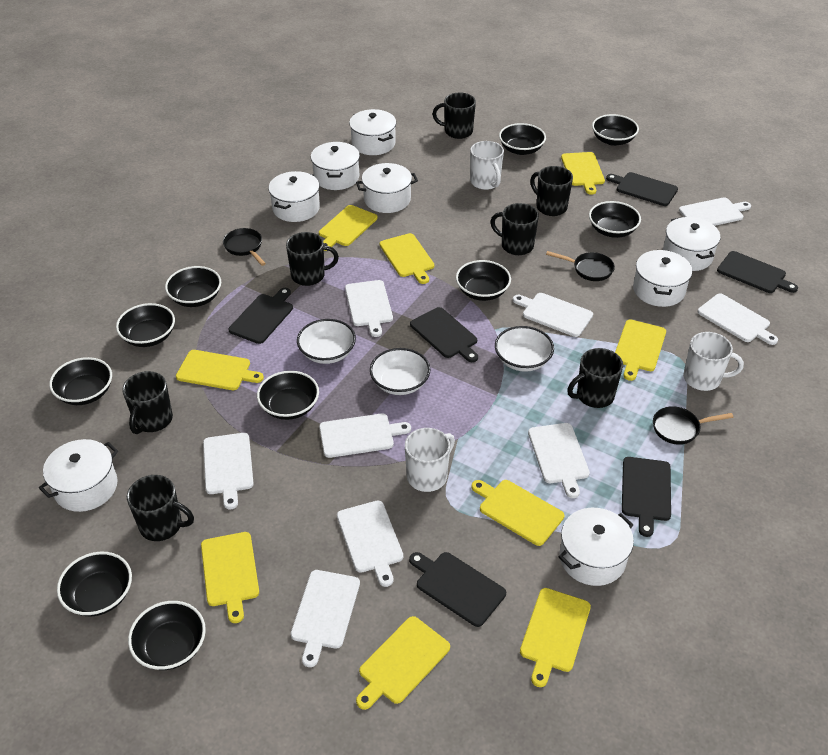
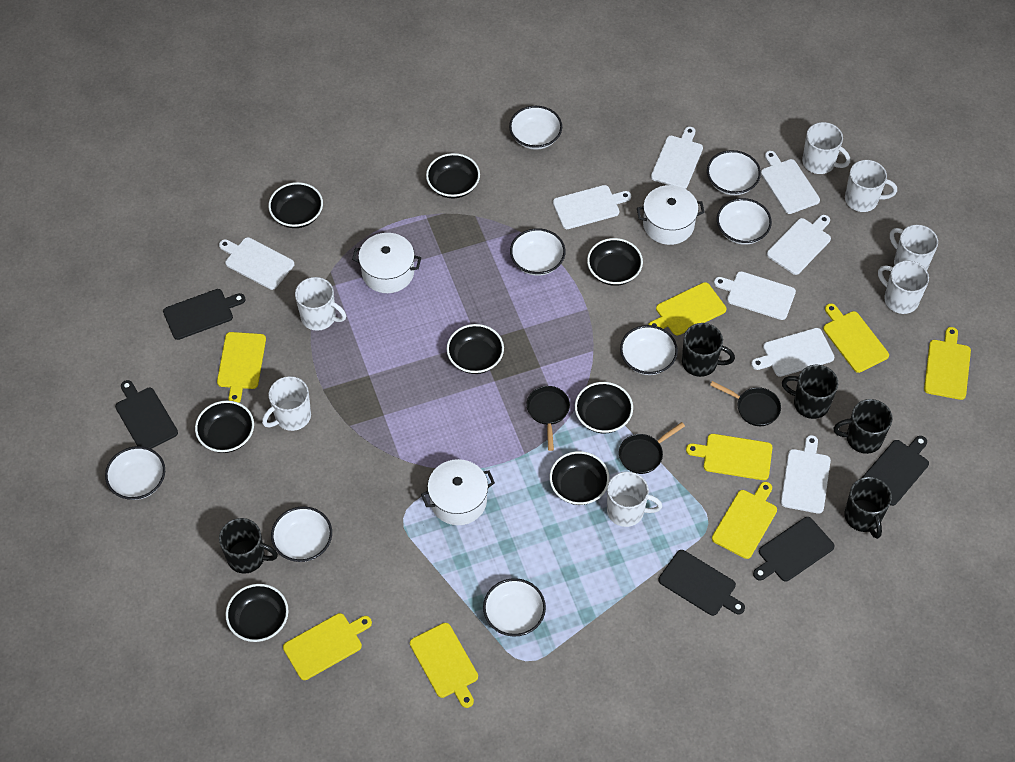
black bowl: 10 -> 8
black cutting board: 6 -> 5
black mug: 7 -> 5
white bowl: 3 -> 8
white cutting board: 9 -> 8
white mug: 3 -> 7
white pot: 8 -> 3
yellow cutting board: 9 -> 8

